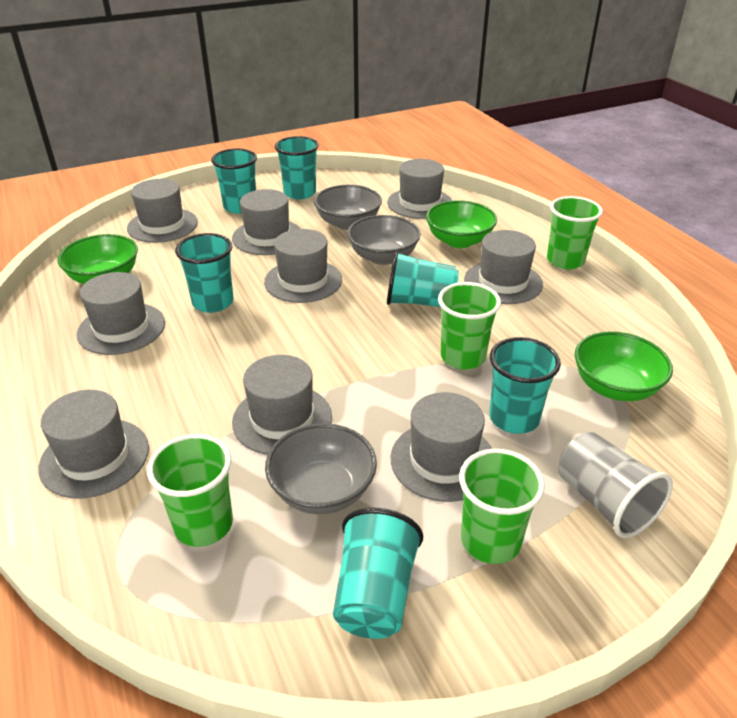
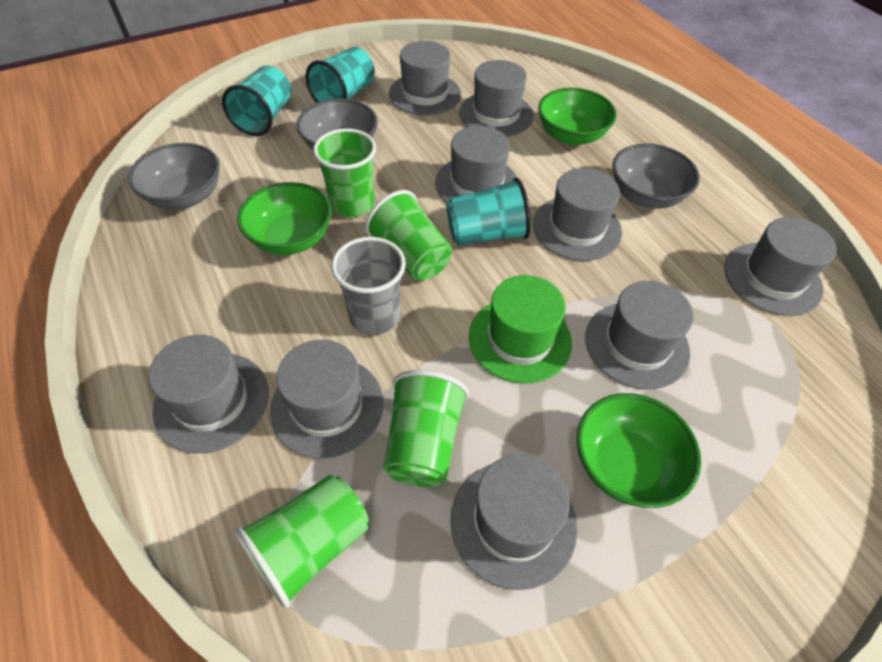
green hat: 0 -> 1
turquoise cup: 6 -> 3

